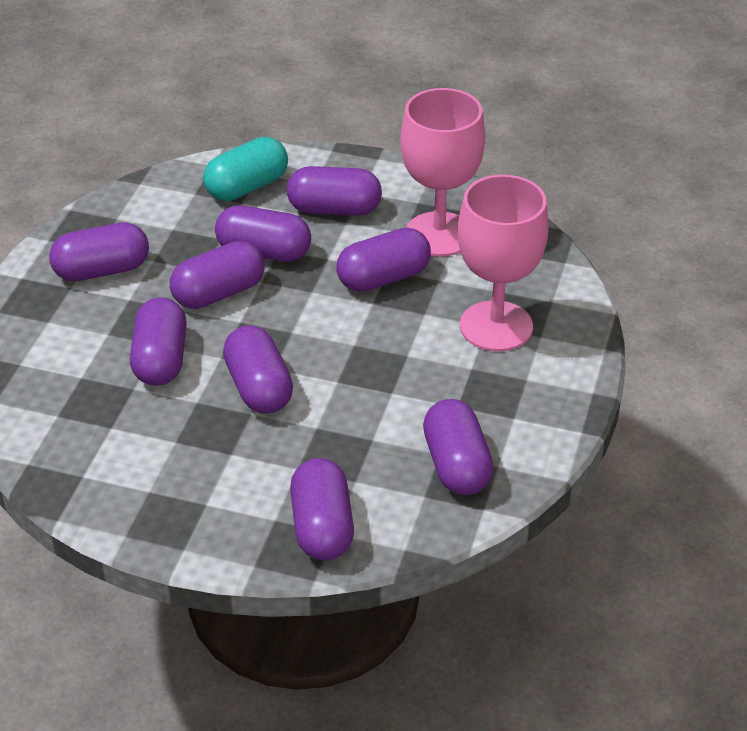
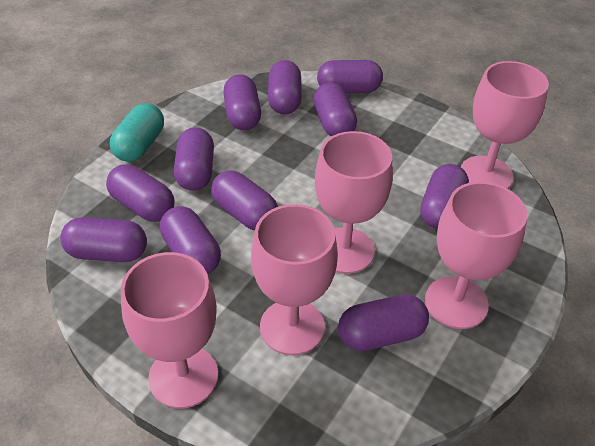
pink goblet: 2 -> 5
purple capsule: 9 -> 11

